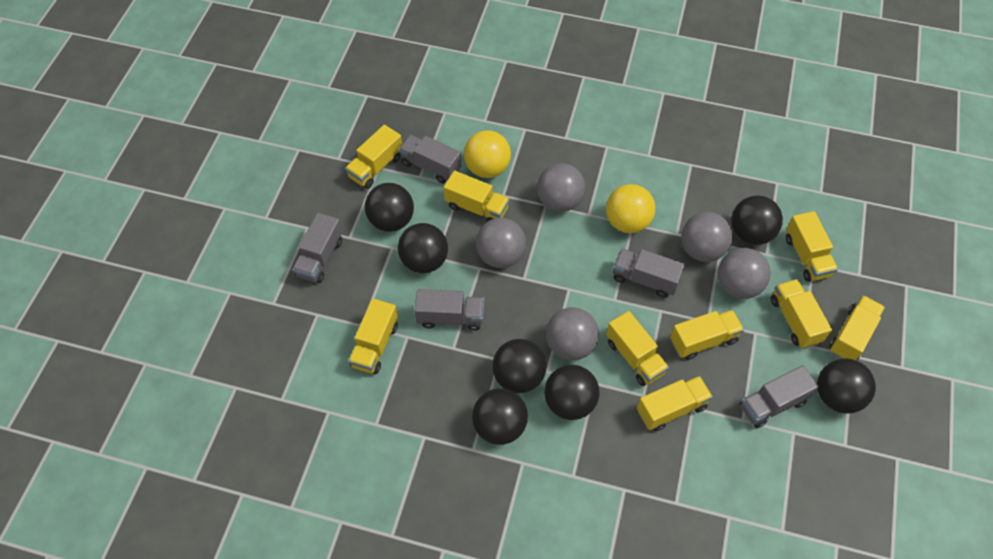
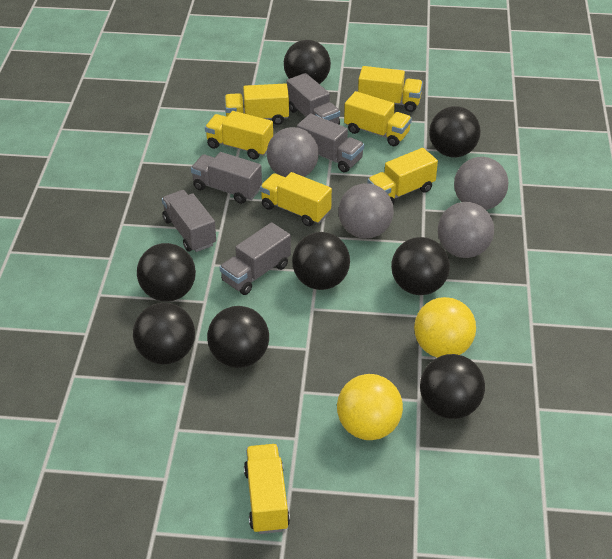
black ball: 7 -> 8
grey ball: 5 -> 4
yellow truck: 9 -> 7

